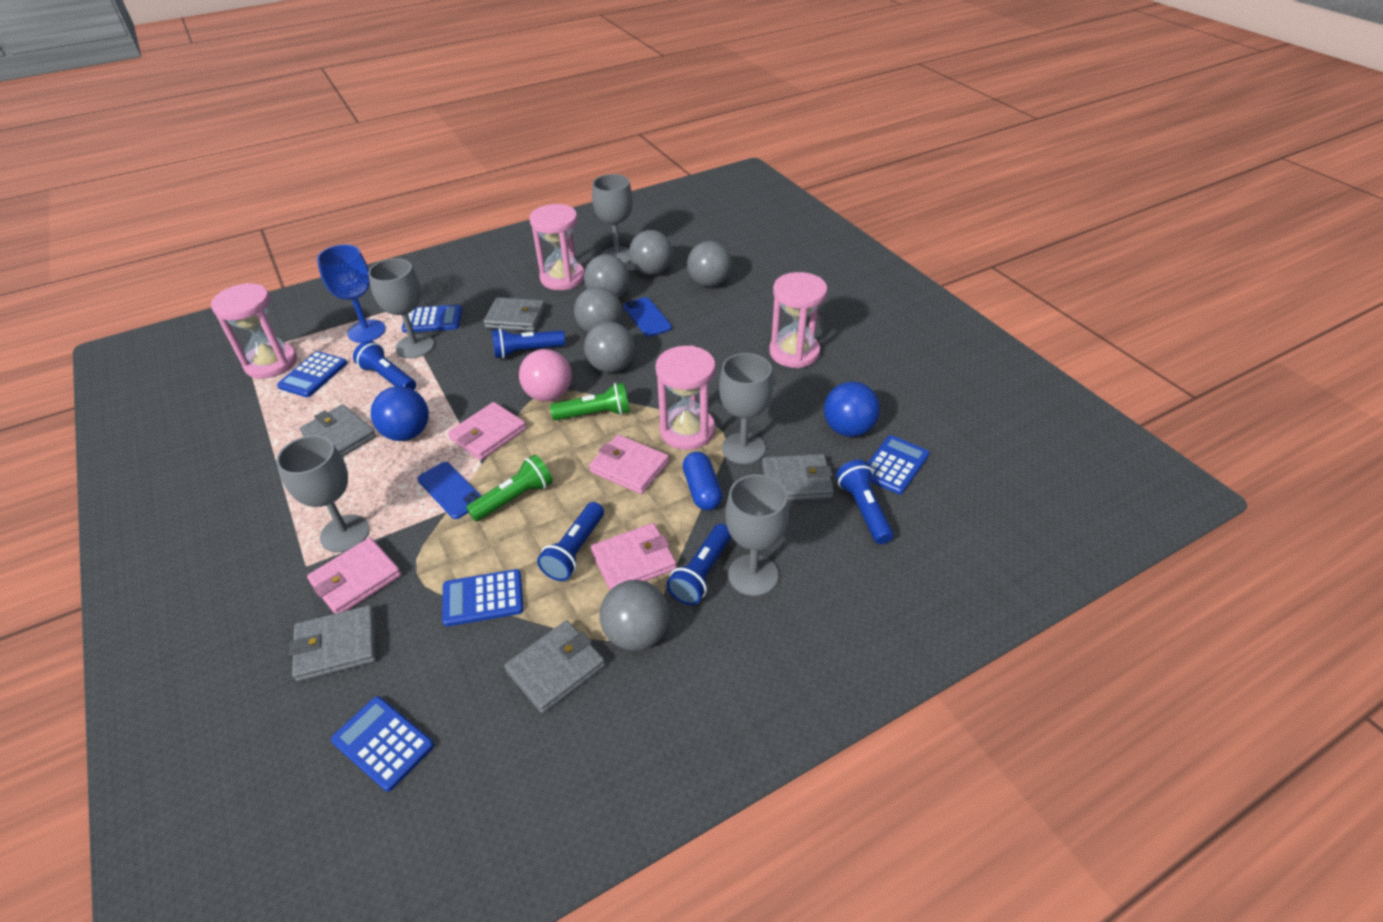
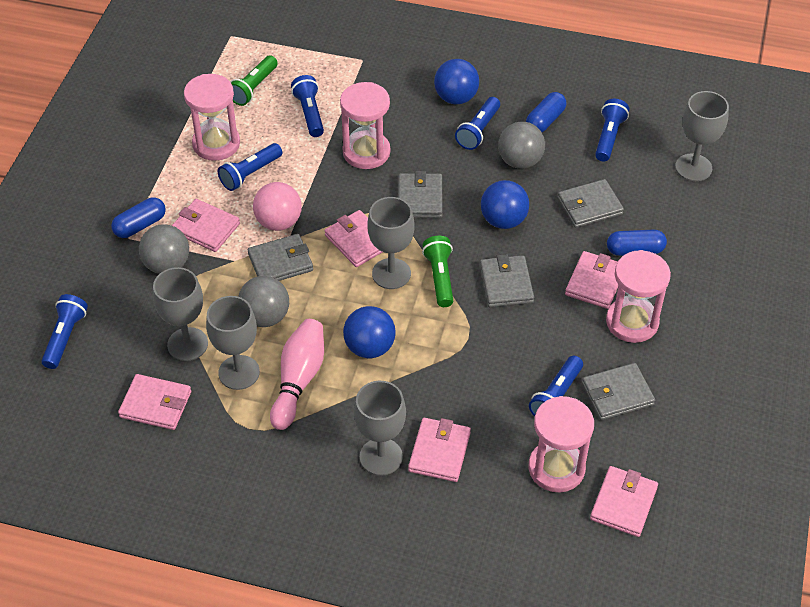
blue ball: 2 -> 3
blue calculator: 5 -> 0
blue capsule: 1 -> 3
blue flashlight: 5 -> 6
blue goblet: 1 -> 0
blue phone: 2 -> 0
grey ball: 6 -> 3
pink bowling pin: 0 -> 1
pink wallet: 4 -> 6

